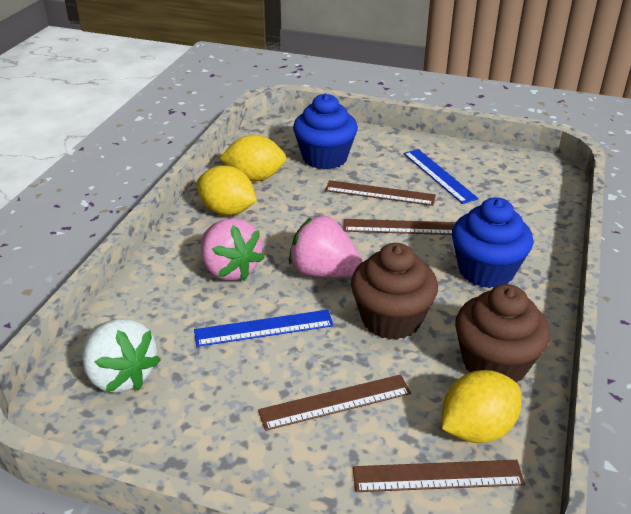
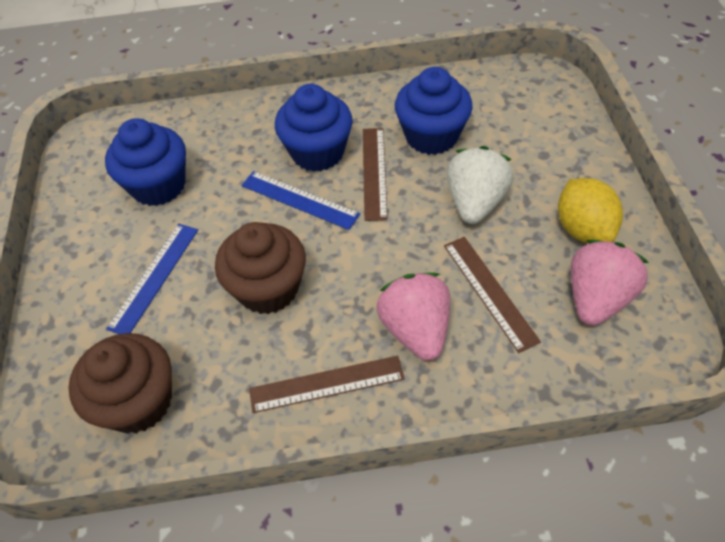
blue cupcake: 2 -> 3
brown ruler: 4 -> 3
yellow lemon: 3 -> 1

